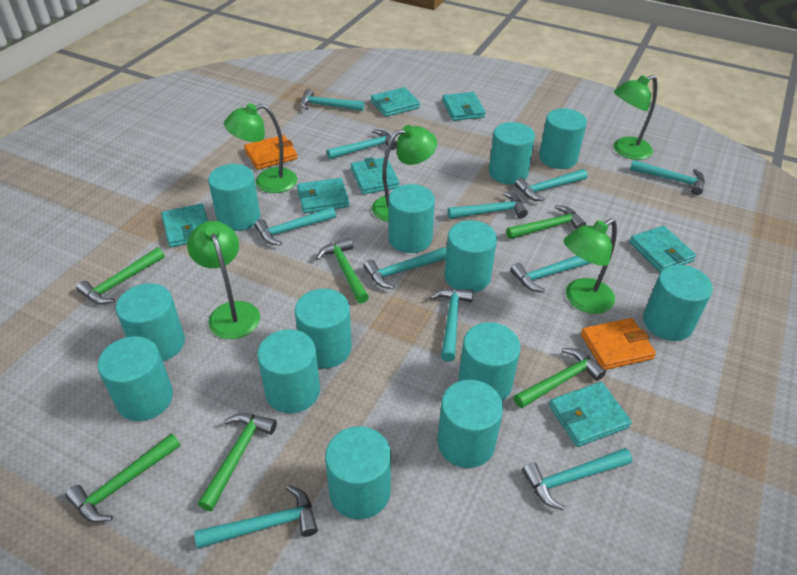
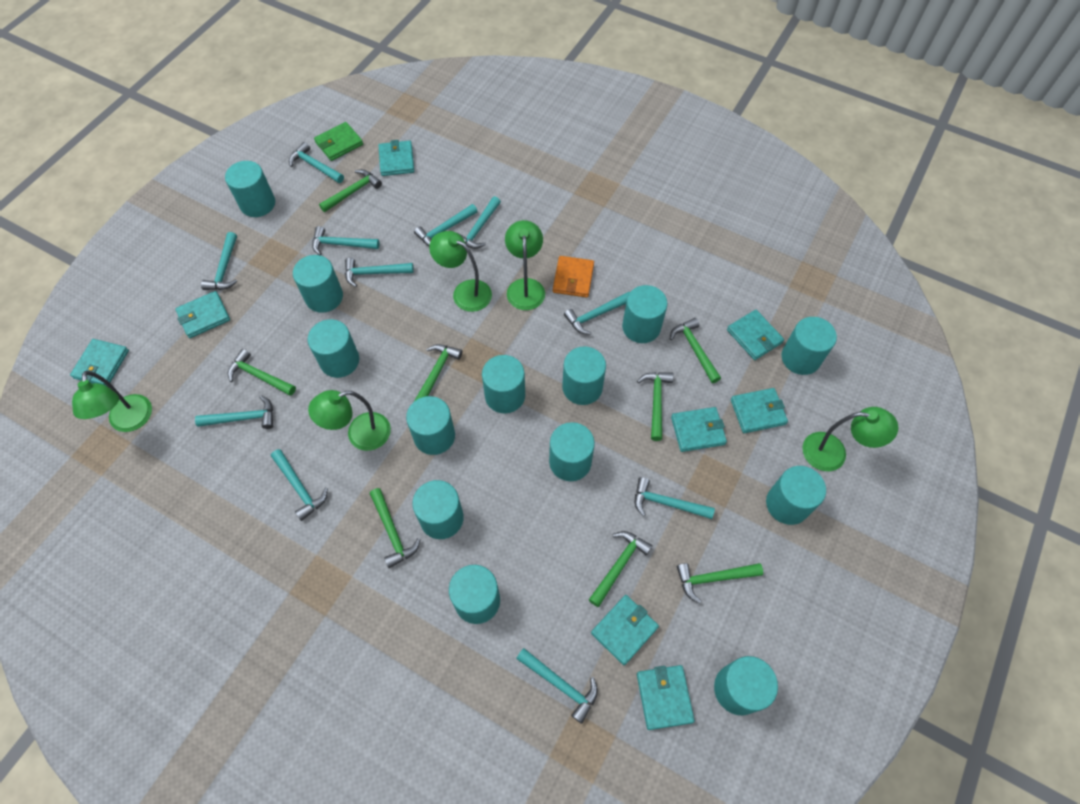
green hammer: 6 -> 8
green wallet: 0 -> 1
orange wallet: 2 -> 1
turquoise wallet: 7 -> 8

